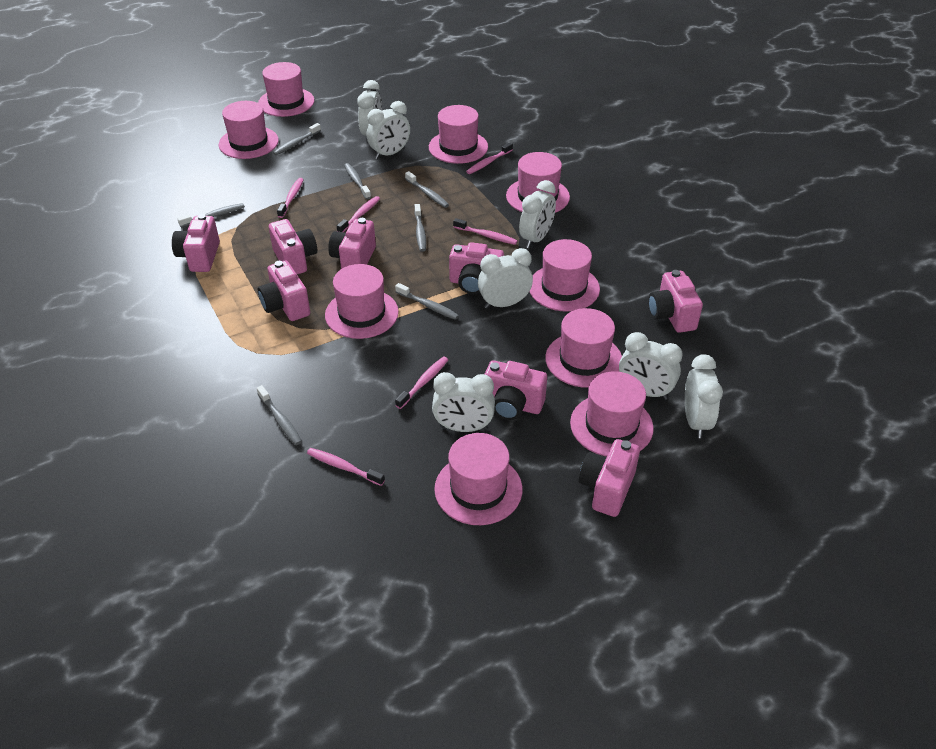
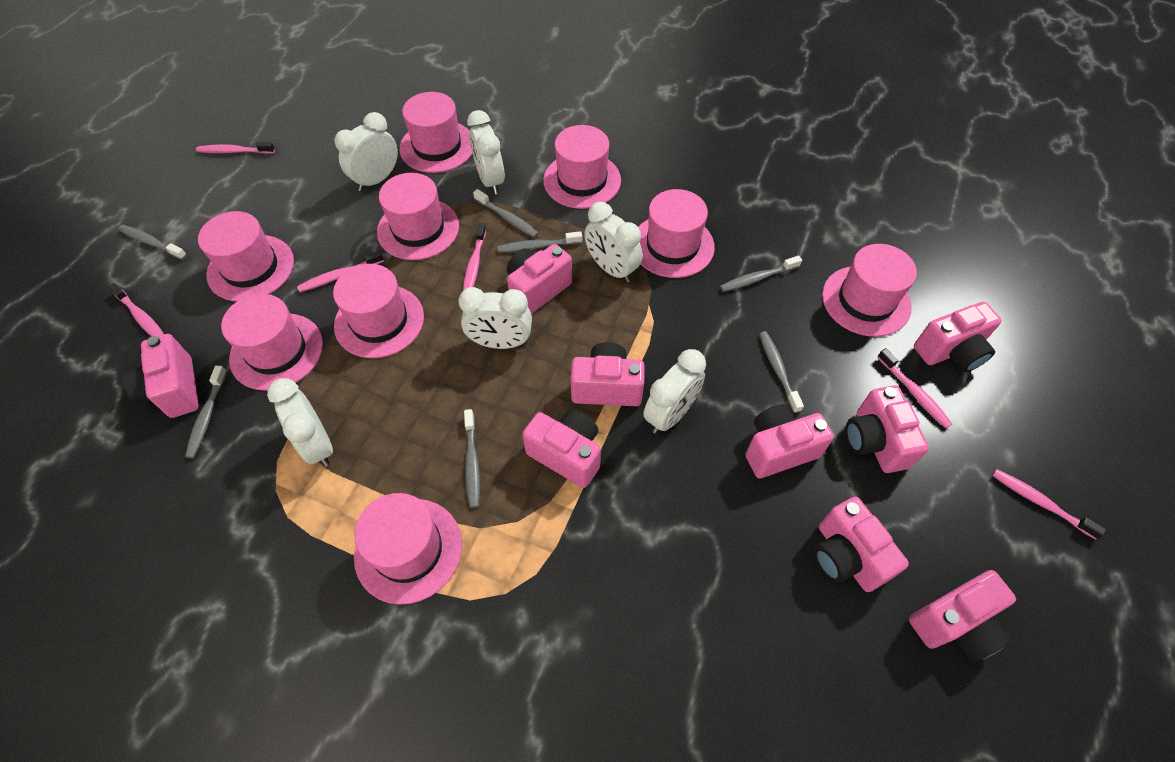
pink camera: 8 -> 9
white clock: 7 -> 6

